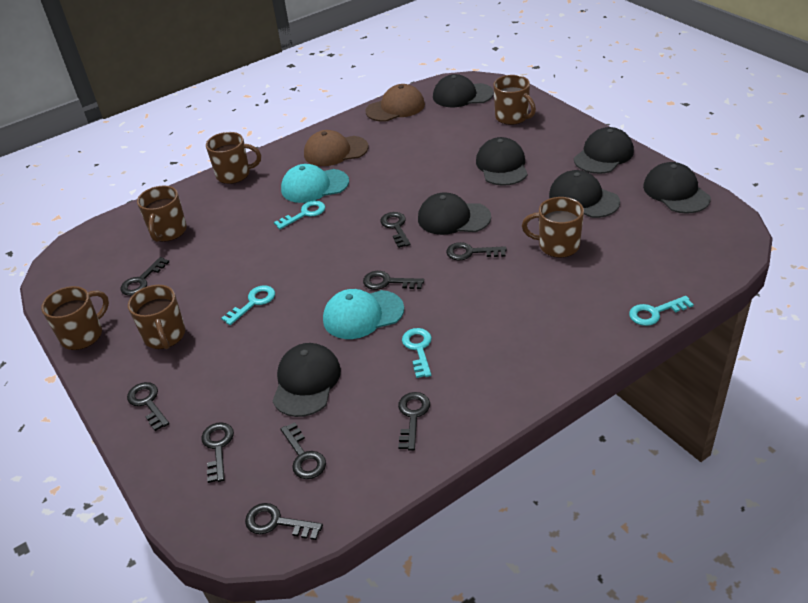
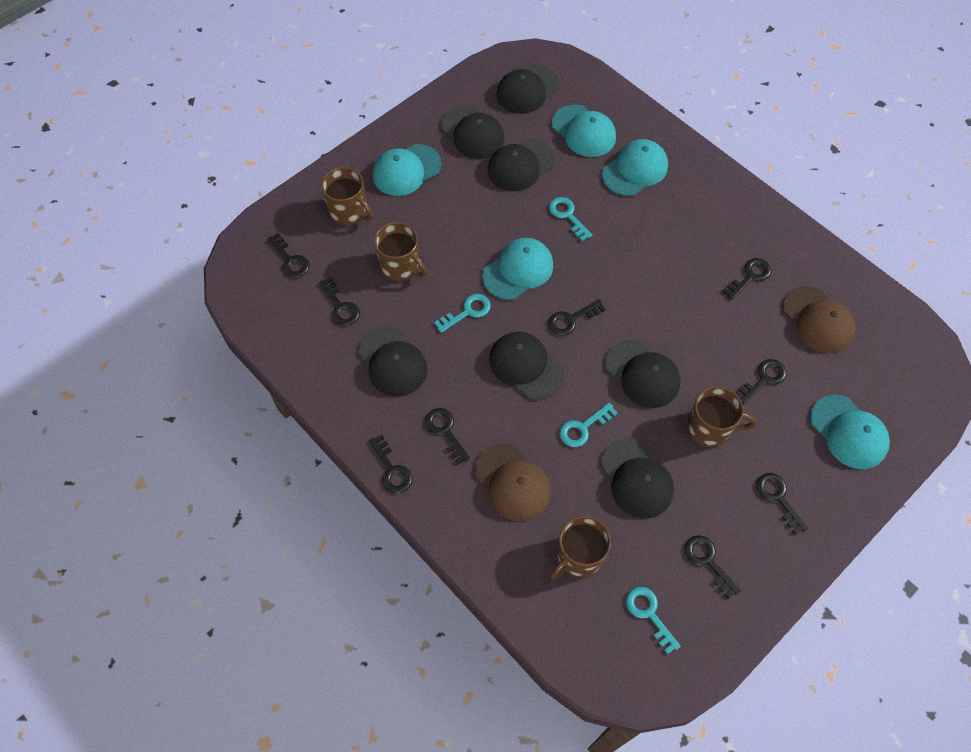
brown mug: 6 -> 4
turquoise cap: 2 -> 5

